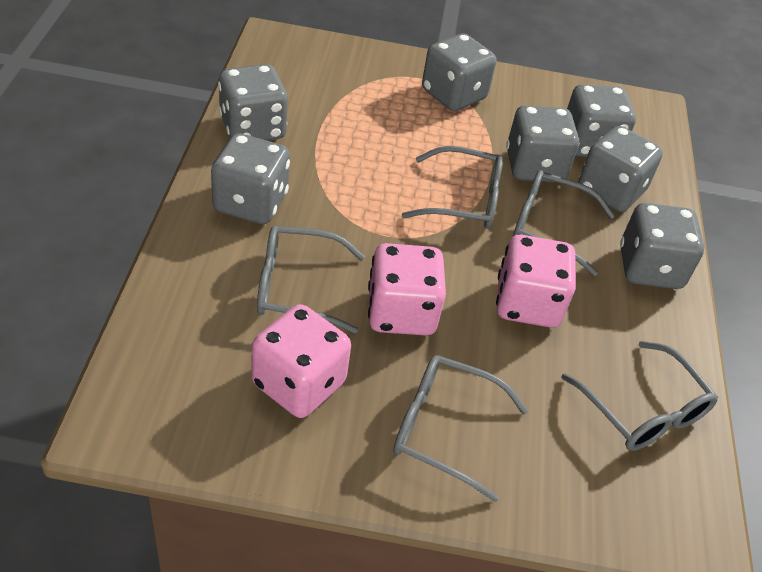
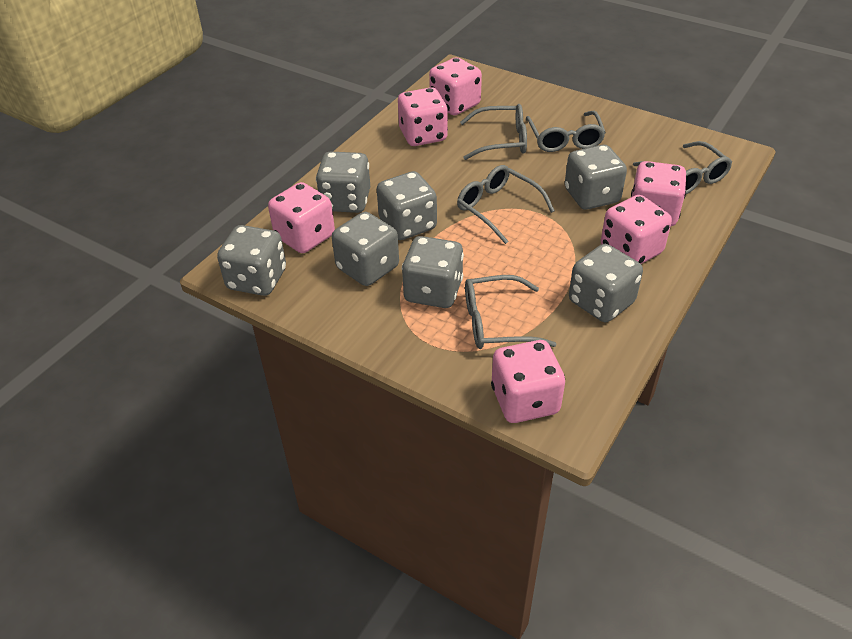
pink dice: 3 -> 6

